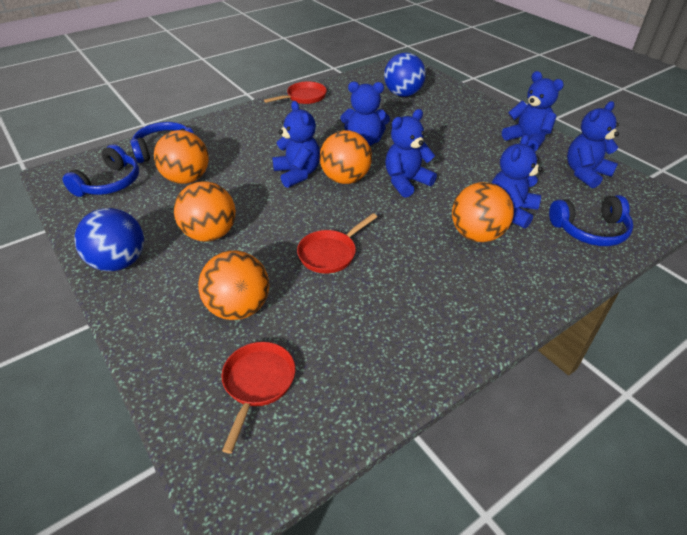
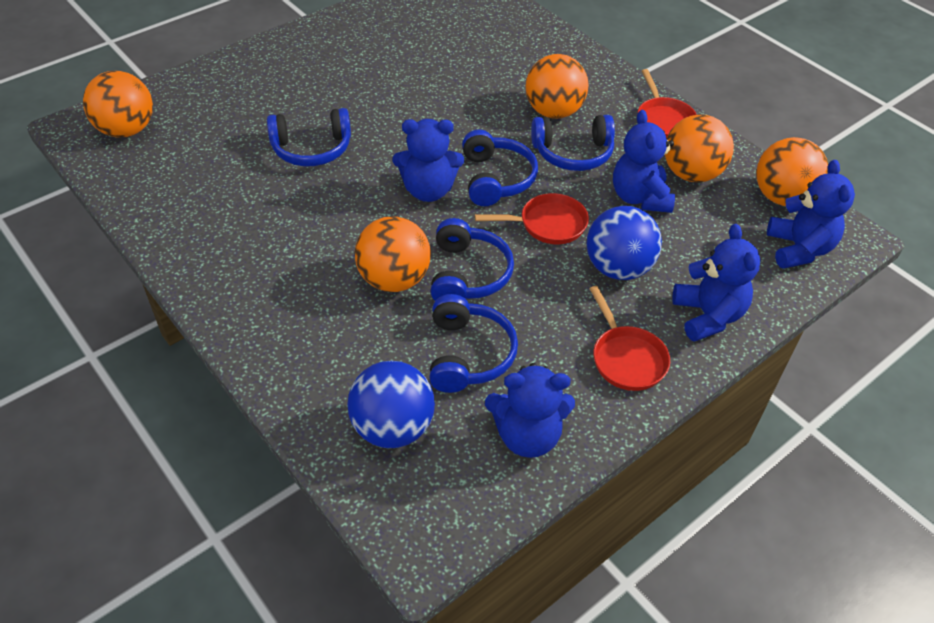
blue headphones: 3 -> 5
blue teddy bear: 6 -> 5

